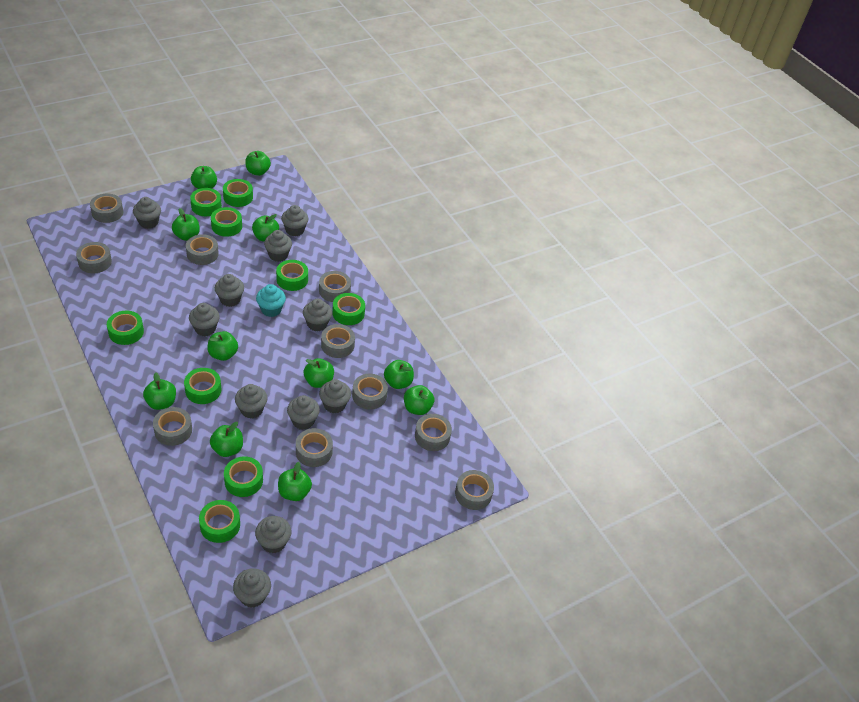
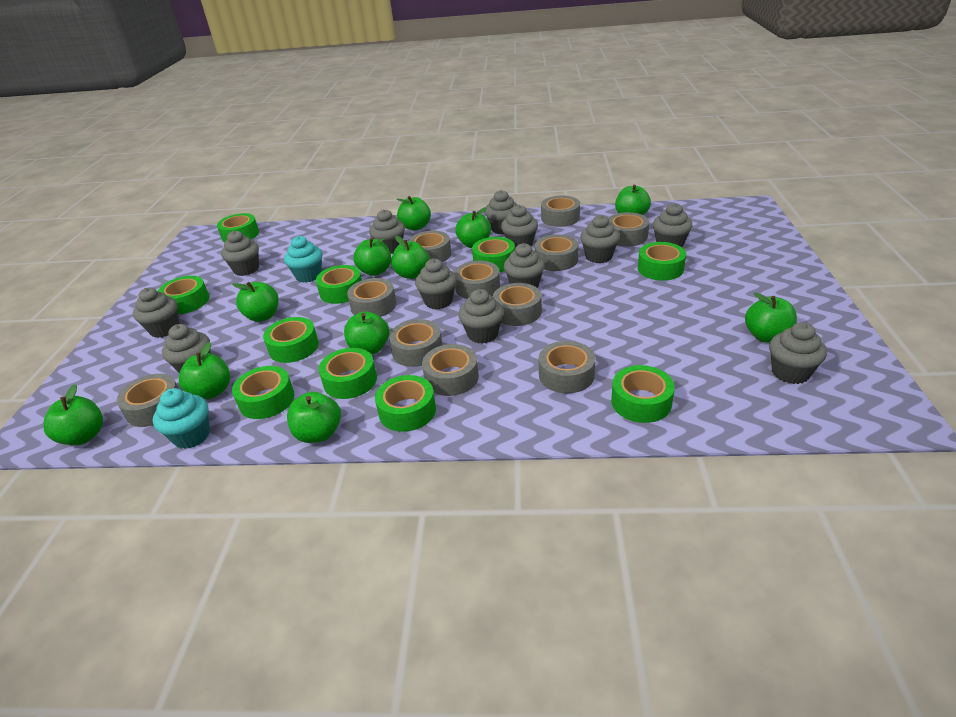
green tape: 9 -> 10
grey cupcake: 11 -> 12
grey tape: 10 -> 11
turquoise cupcake: 1 -> 2

